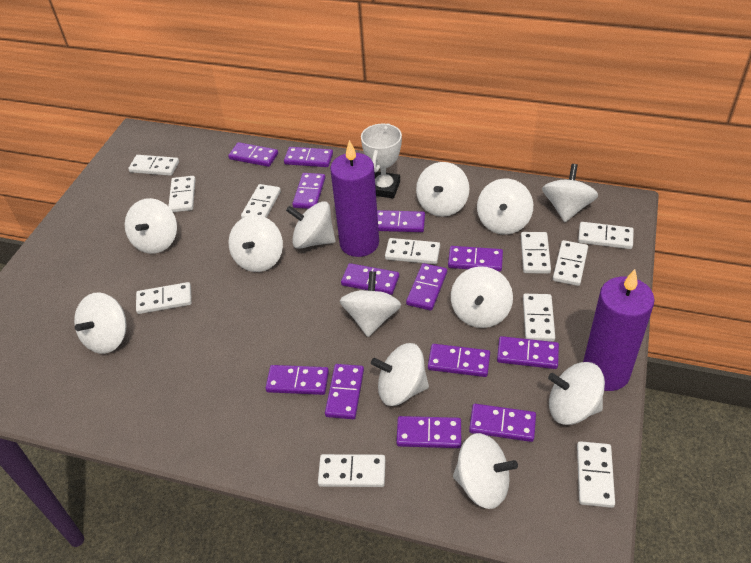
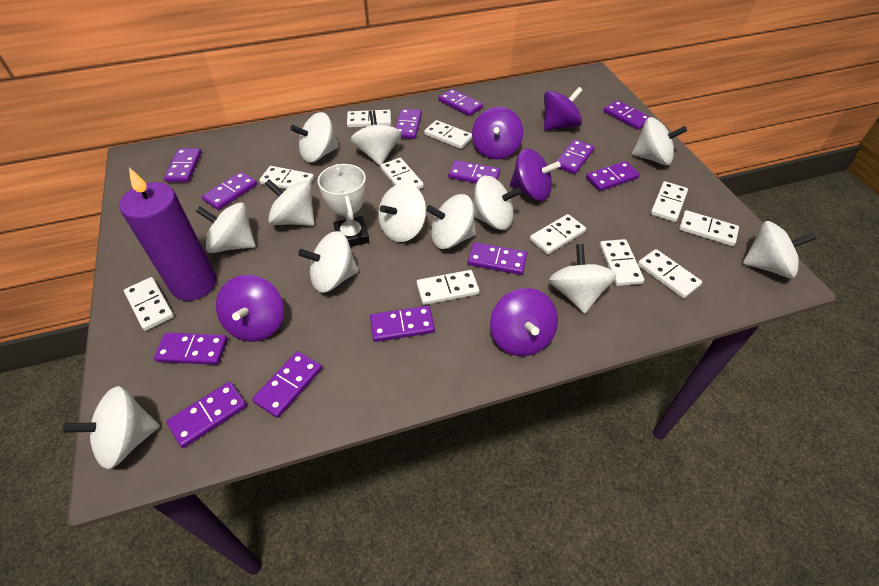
purple candle: 2 -> 1
purple spinning top: 0 -> 5

